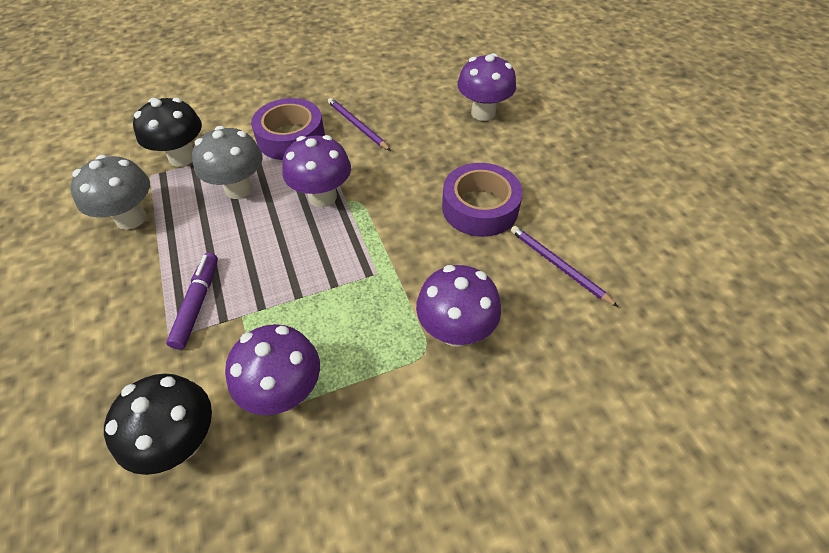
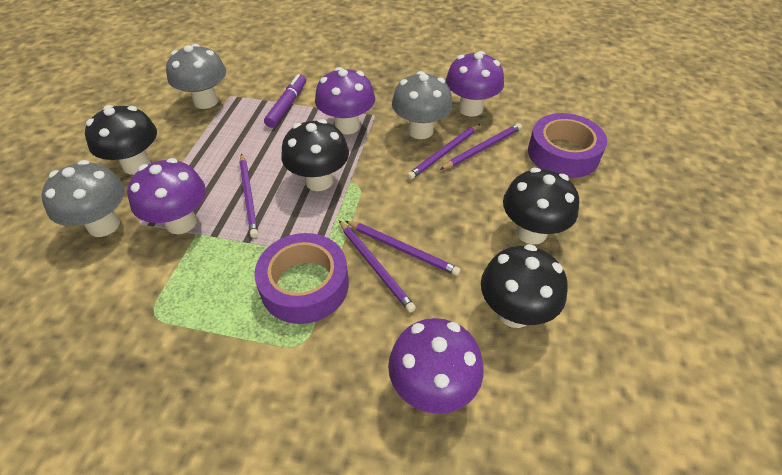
black mushroom: 2 -> 4
grey mushroom: 2 -> 3
purple pencil: 2 -> 5

